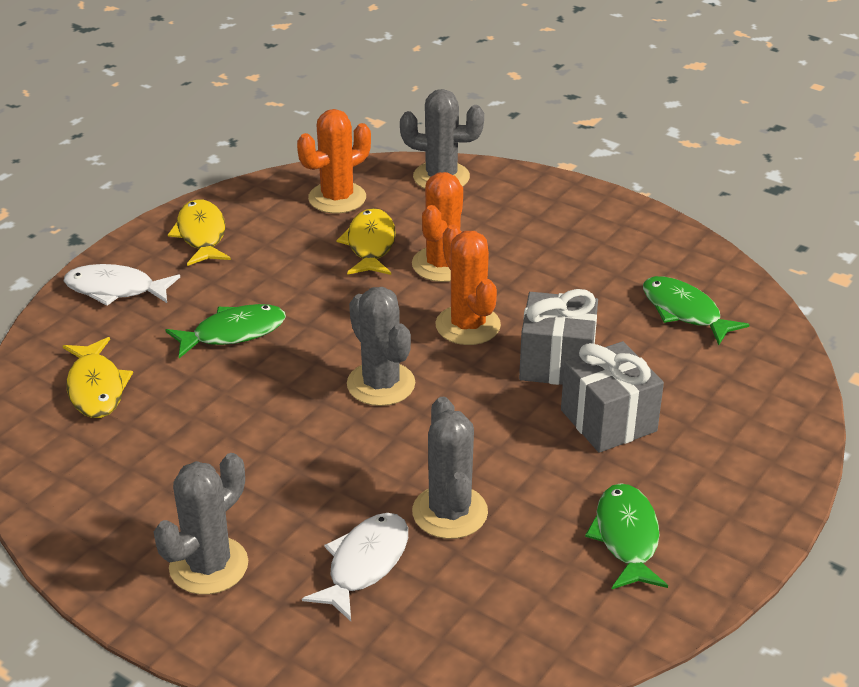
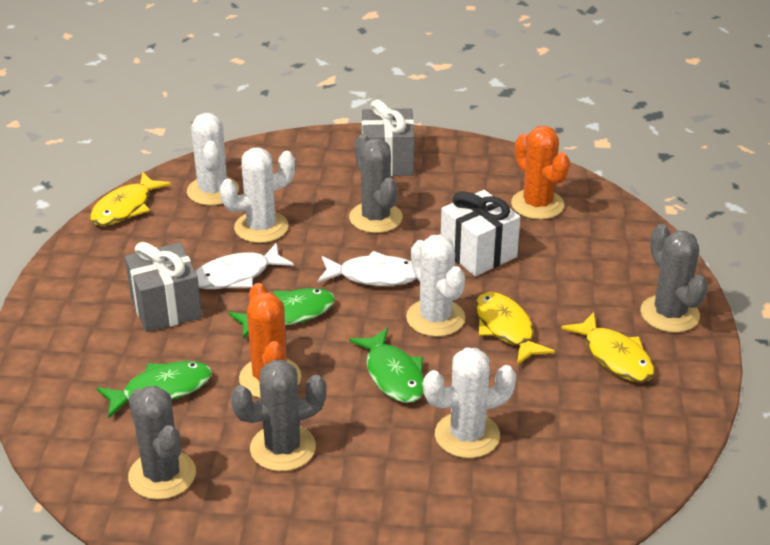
orange cactus: 3 -> 2
white cactus: 0 -> 4
white gift: 0 -> 1

